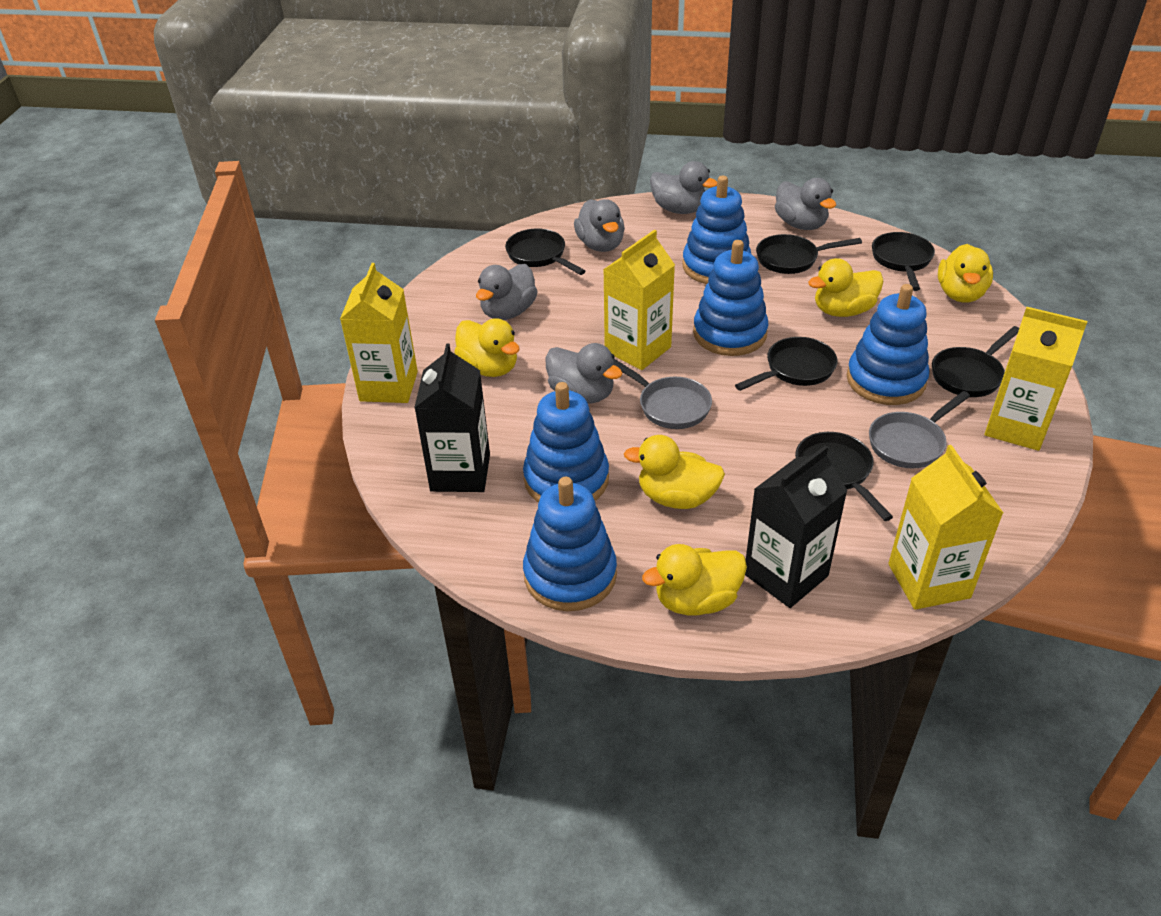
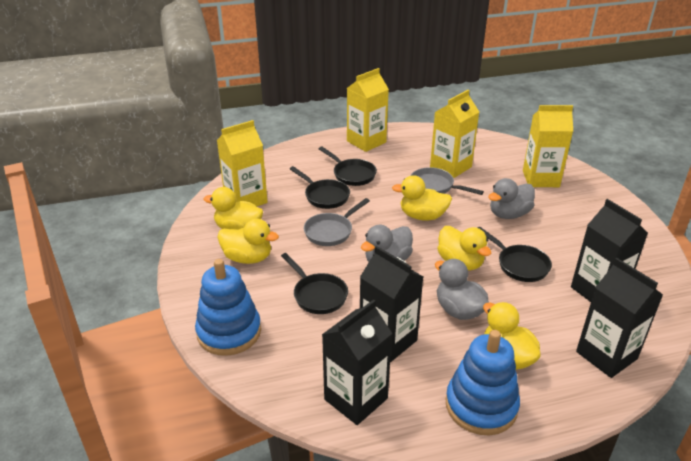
black carton: 2 -> 4
black pan: 6 -> 4
blue stacking toy: 5 -> 2
grey duck: 5 -> 3

